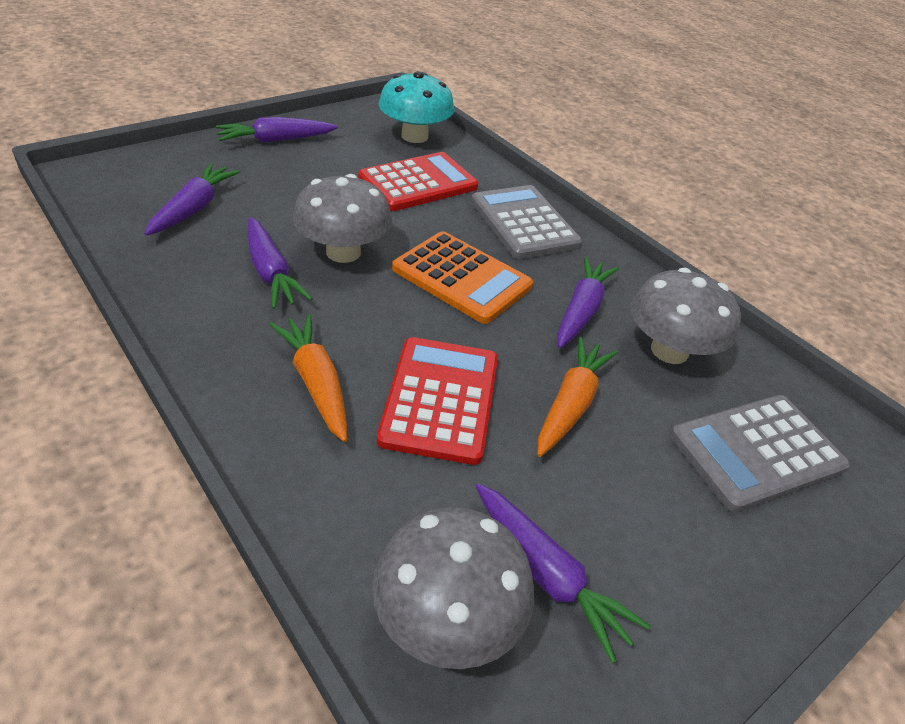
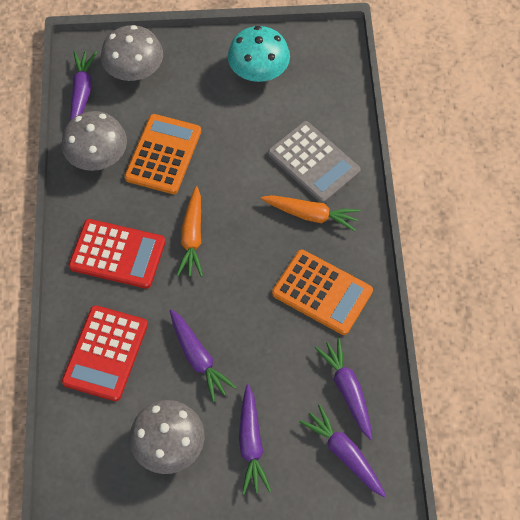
grey calculator: 2 -> 1
orange calculator: 1 -> 2

